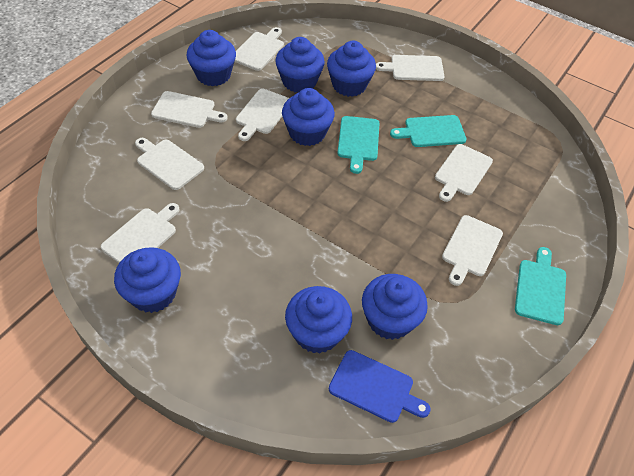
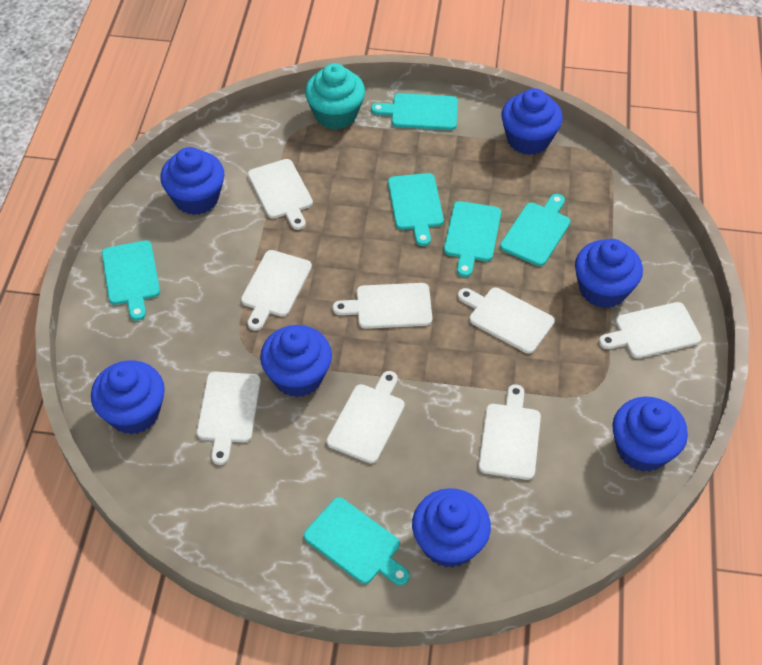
blue cutting board: 1 -> 0
turquoise cupcake: 0 -> 1
turquoise cutting board: 3 -> 6

